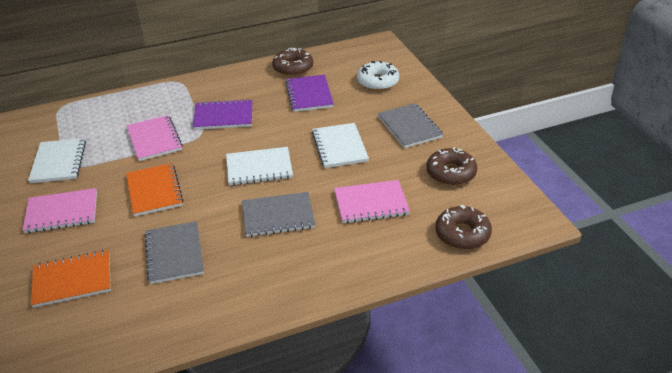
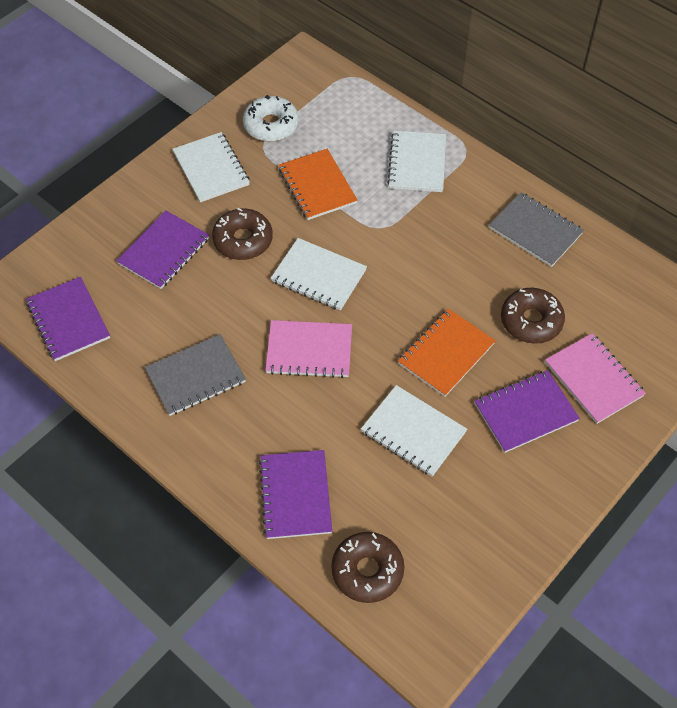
grey notebook: 3 -> 2
pink notebook: 3 -> 2
purple notebook: 2 -> 4
white notebook: 3 -> 4

